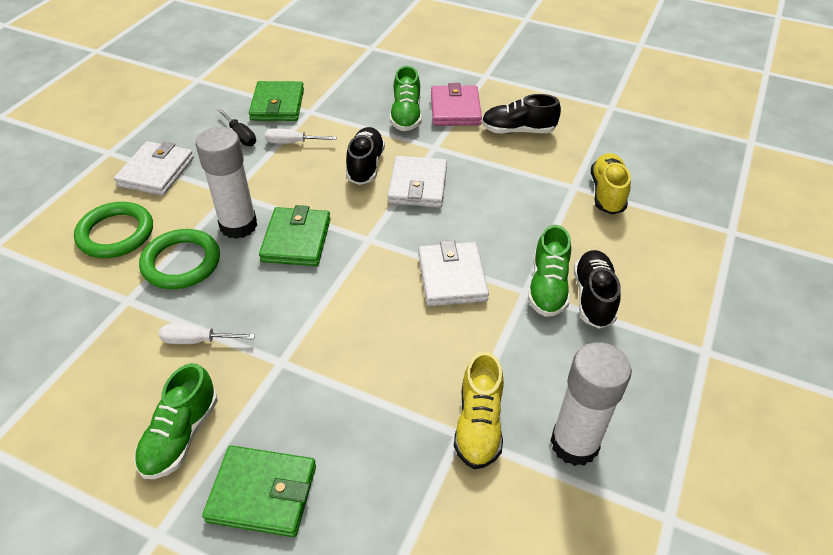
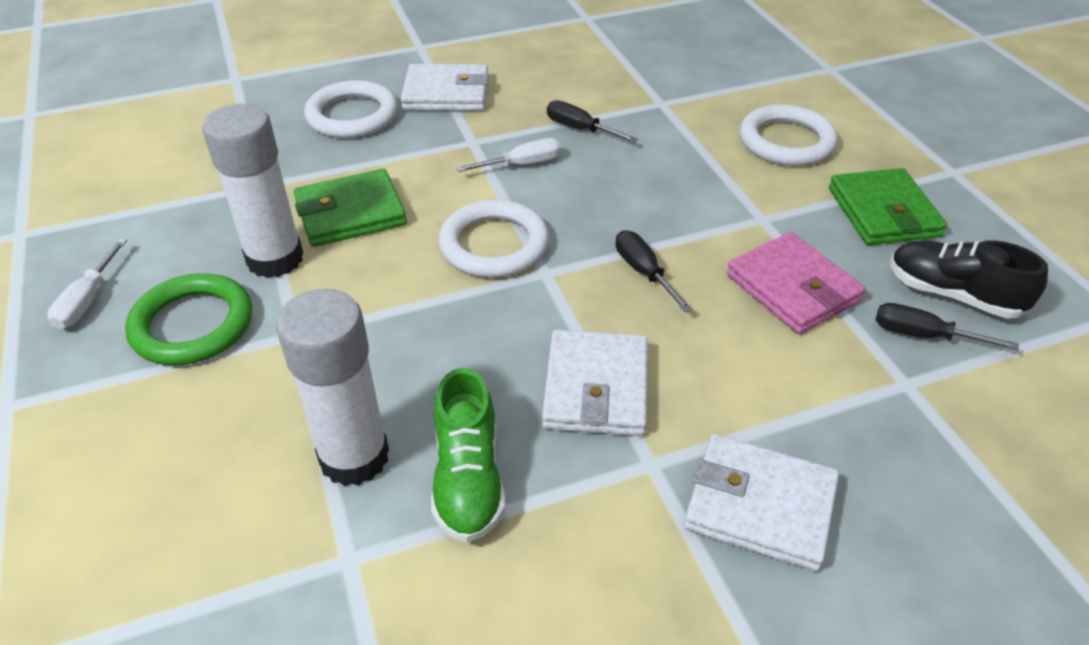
black screwdriver: 1 -> 3
black shoe: 3 -> 1
green ring: 2 -> 1
green shoe: 3 -> 1
green wallet: 3 -> 2
white ring: 0 -> 3
yellow shoe: 2 -> 0

